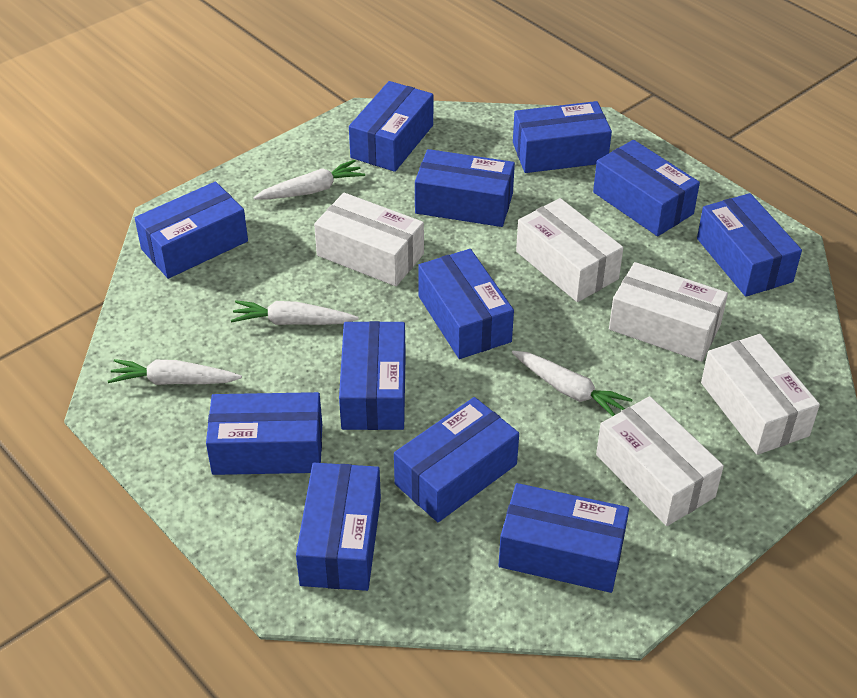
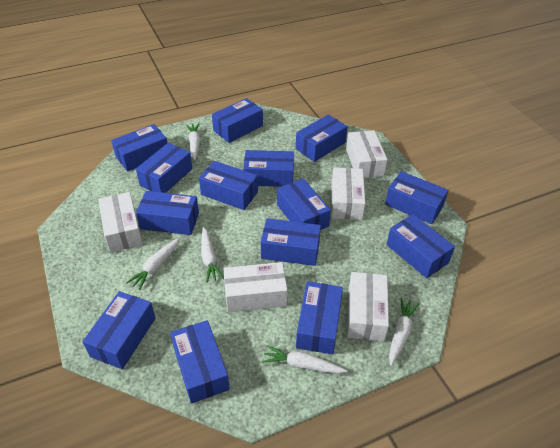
blue box: 12 -> 14
white carrot: 4 -> 5

